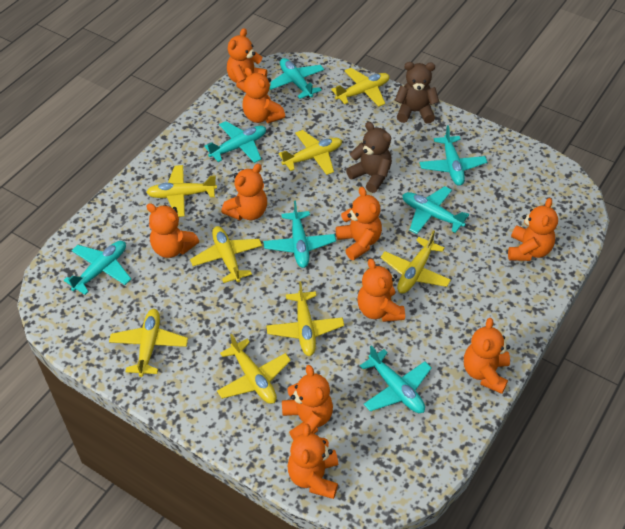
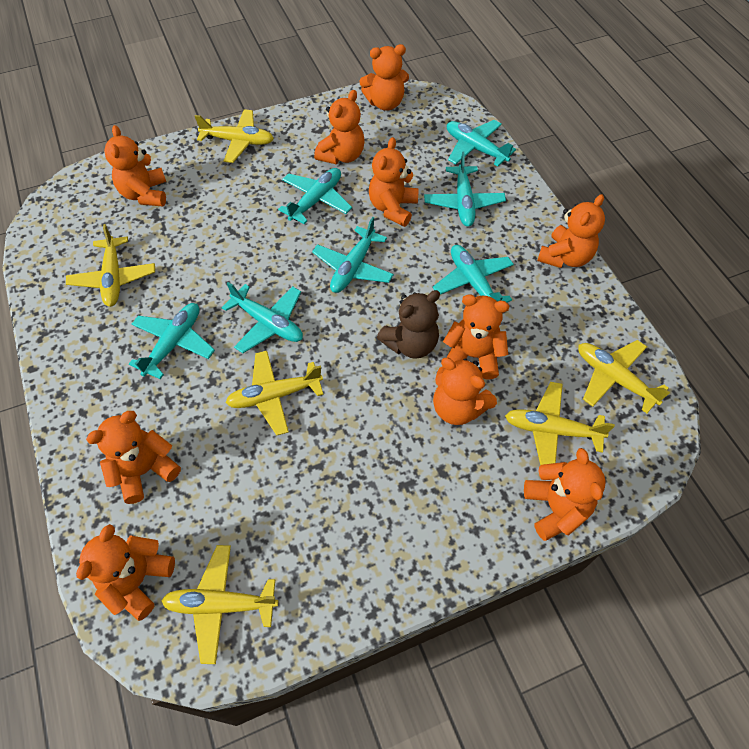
brown teddy bear: 2 -> 1
yellow plane: 8 -> 6

